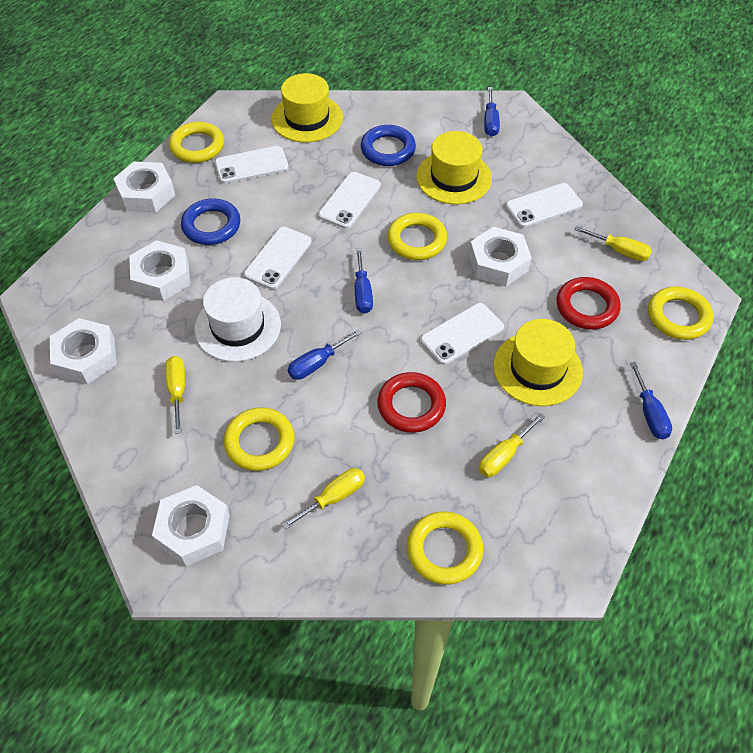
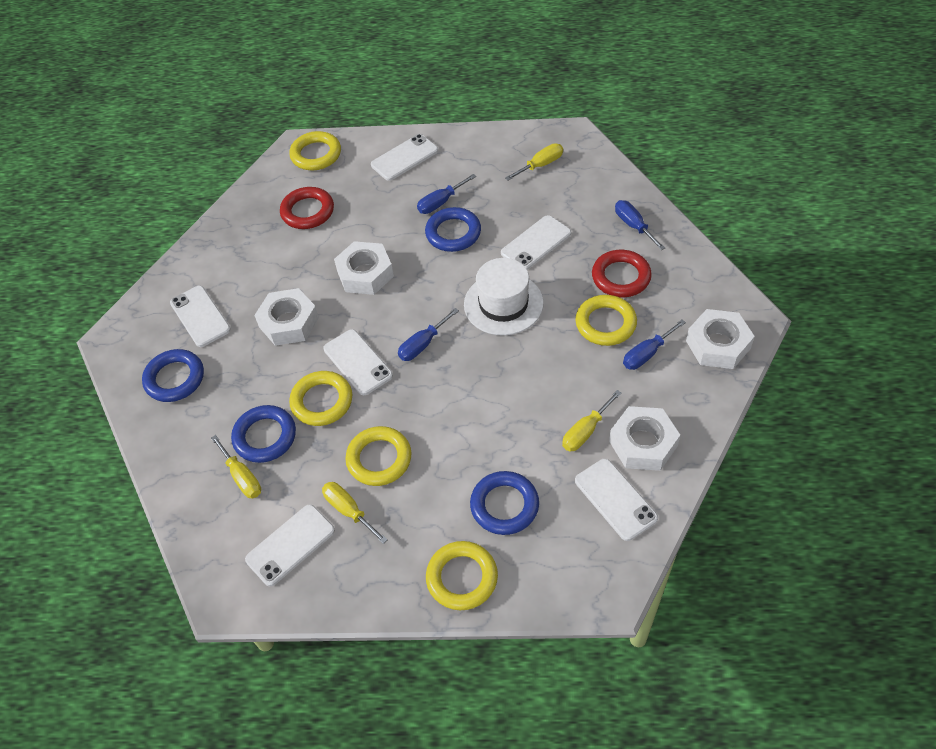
blue ring: 2 -> 4
white nut: 5 -> 4
white phone: 5 -> 6
yellow hat: 3 -> 0

